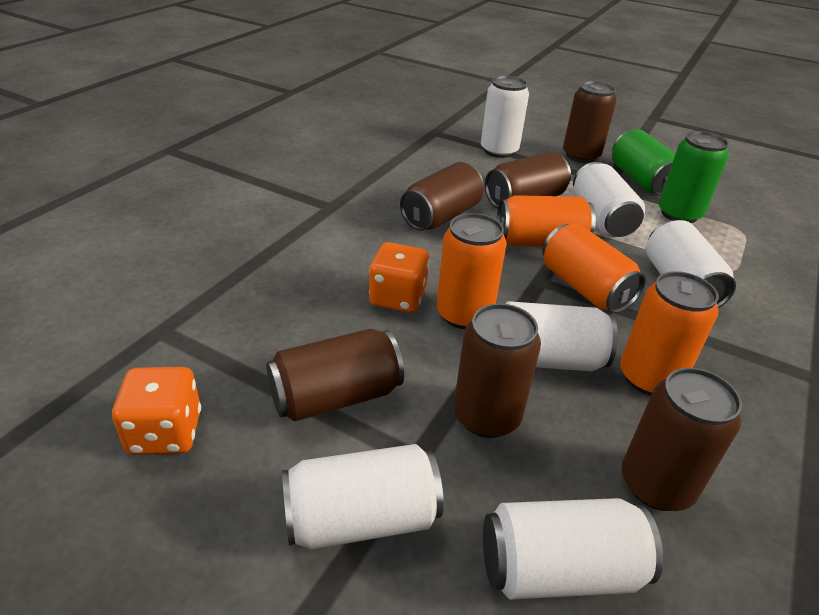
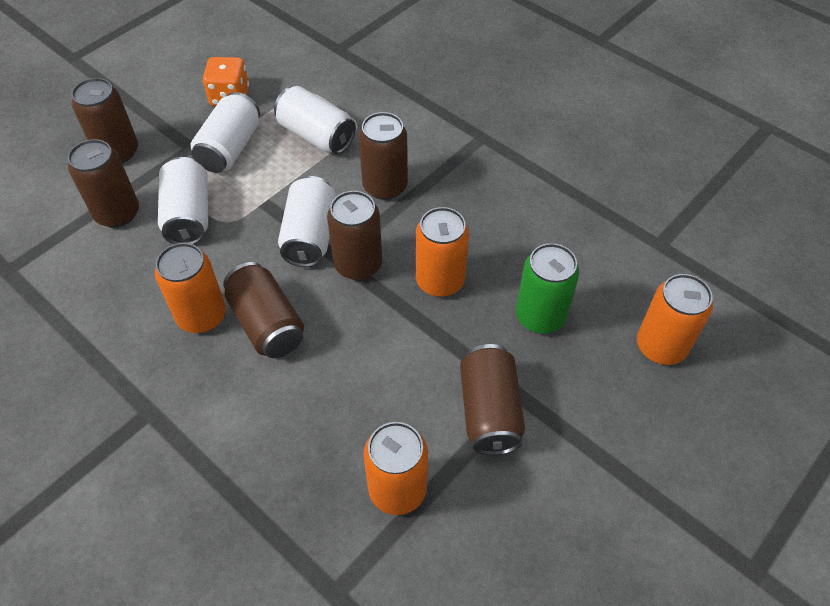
green can: 2 -> 1
orange dice: 2 -> 1
white can: 6 -> 4

